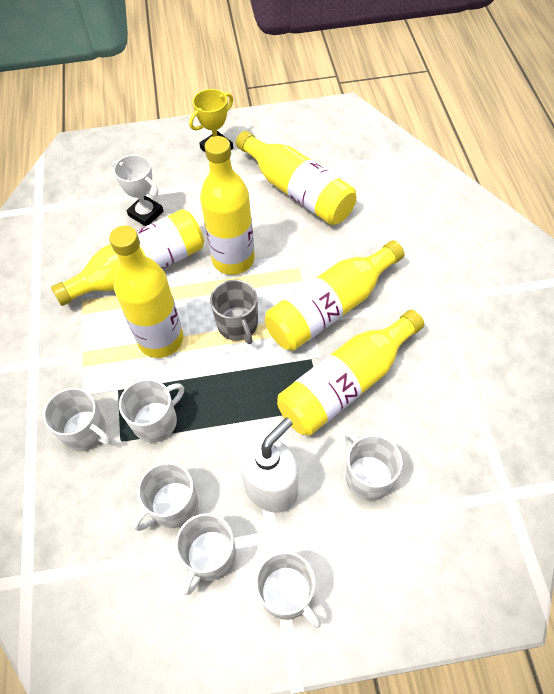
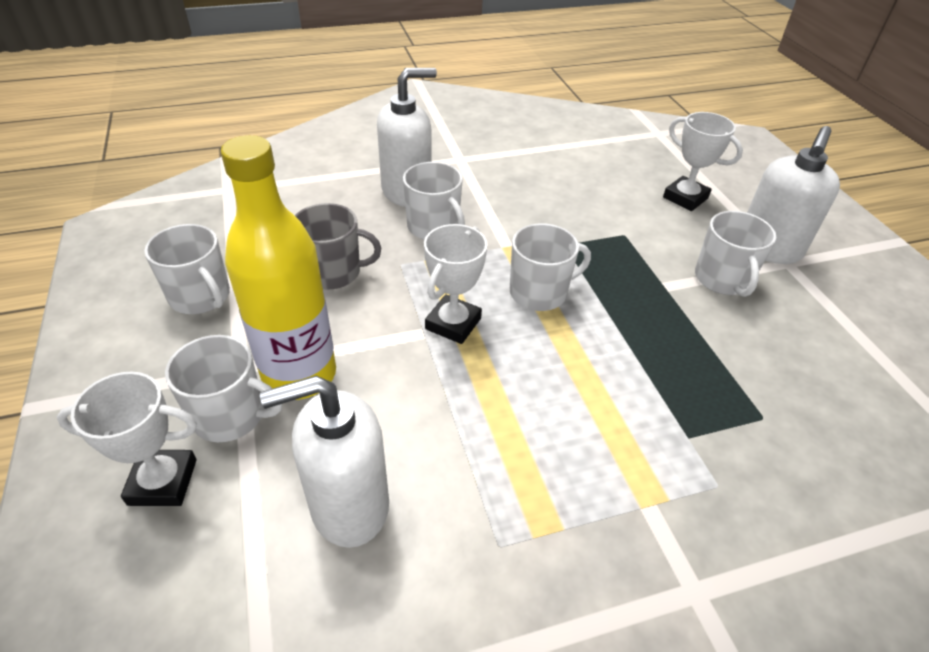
white mug: 6 -> 5
white soap dispenser: 1 -> 3
white trophy: 1 -> 3
yellow bottle: 6 -> 1
yellow trophy: 1 -> 0

